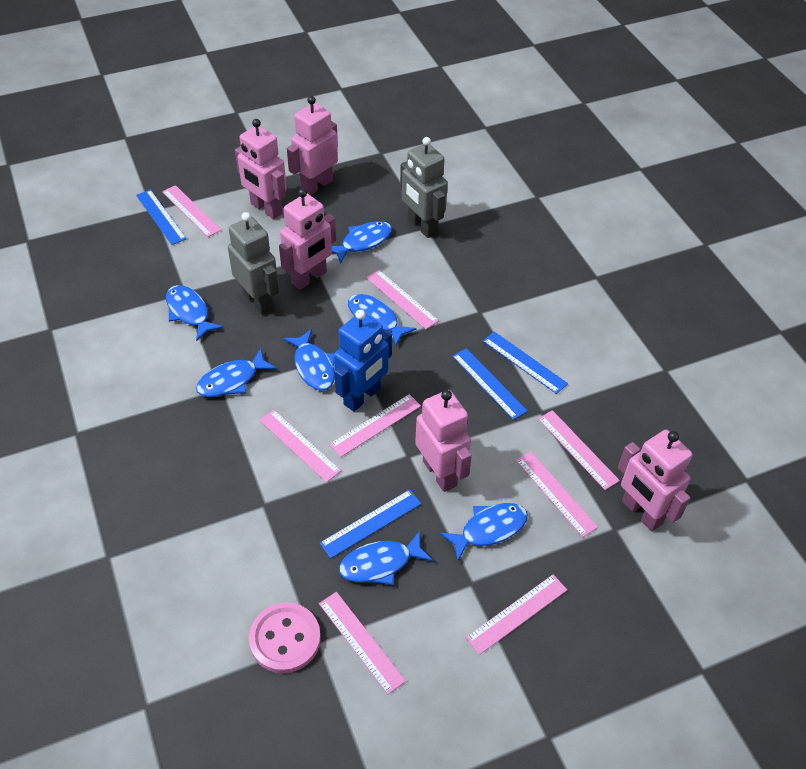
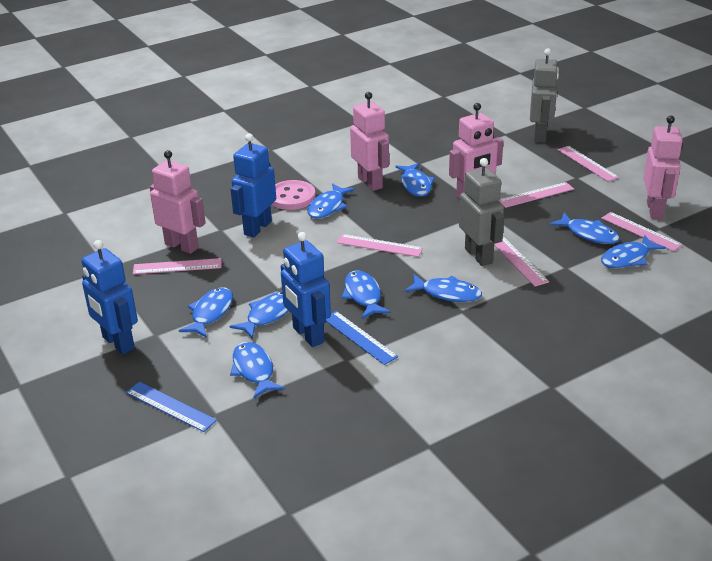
blue fish: 7 -> 9
blue robot: 1 -> 3
blue ruler: 4 -> 2
pink robot: 5 -> 4
pink ruler: 8 -> 6

